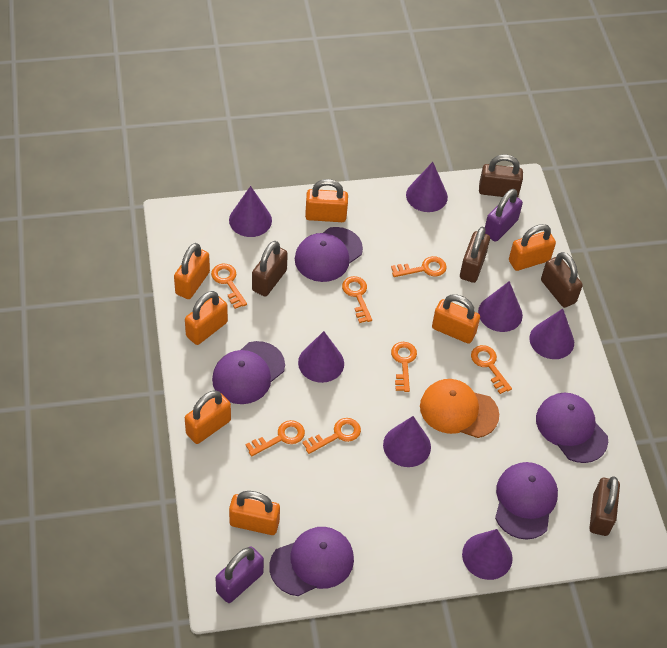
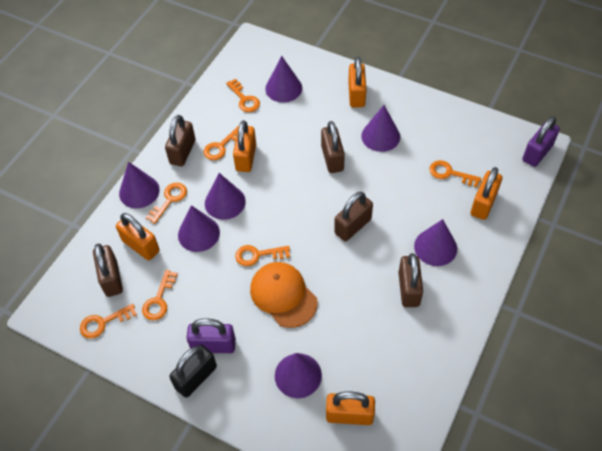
black padlock: 0 -> 1
orange padlock: 7 -> 5
purple cap: 5 -> 0

